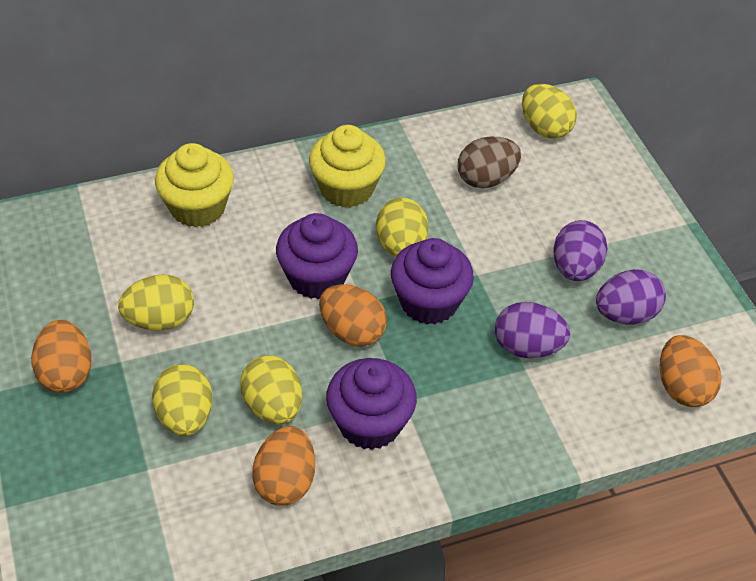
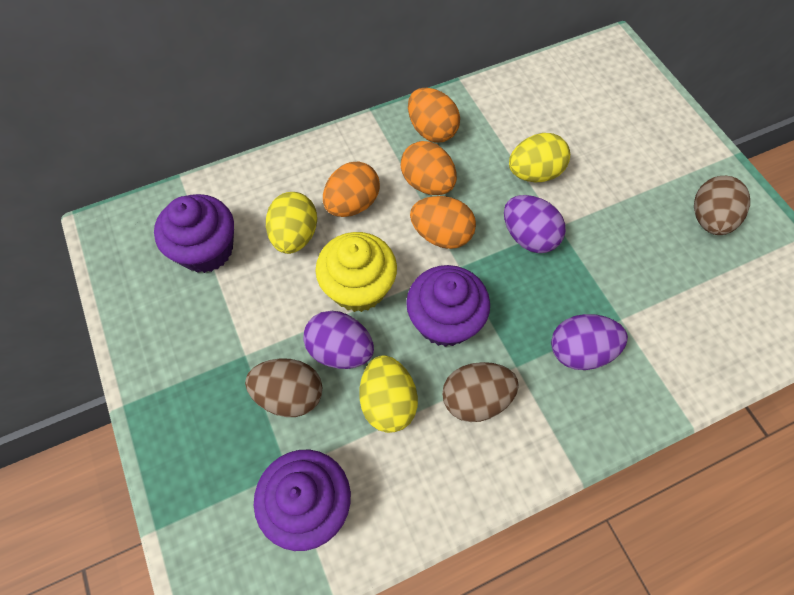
brown egg: 1 -> 3
yellow cupcake: 2 -> 1
yellow egg: 5 -> 3

